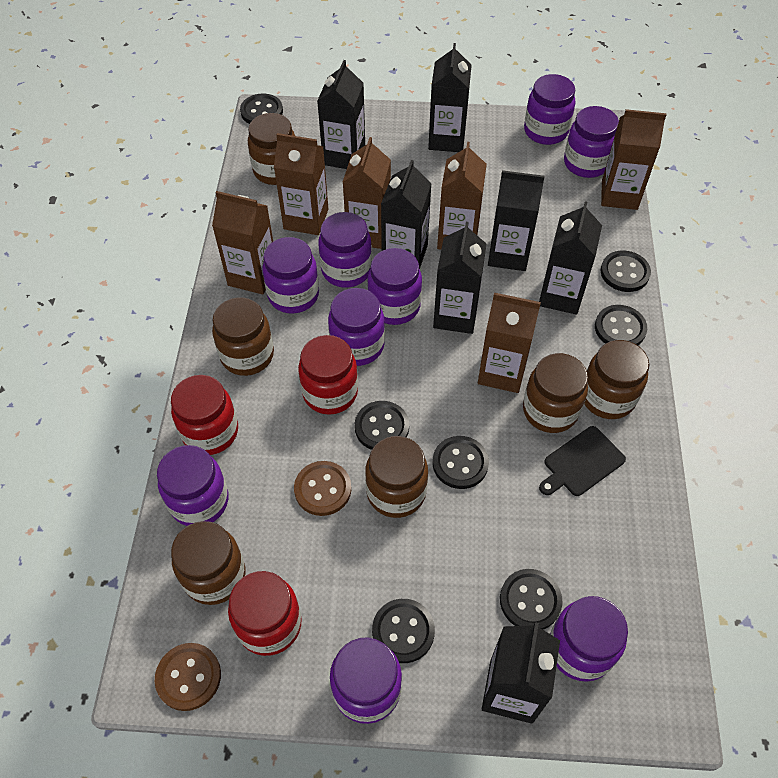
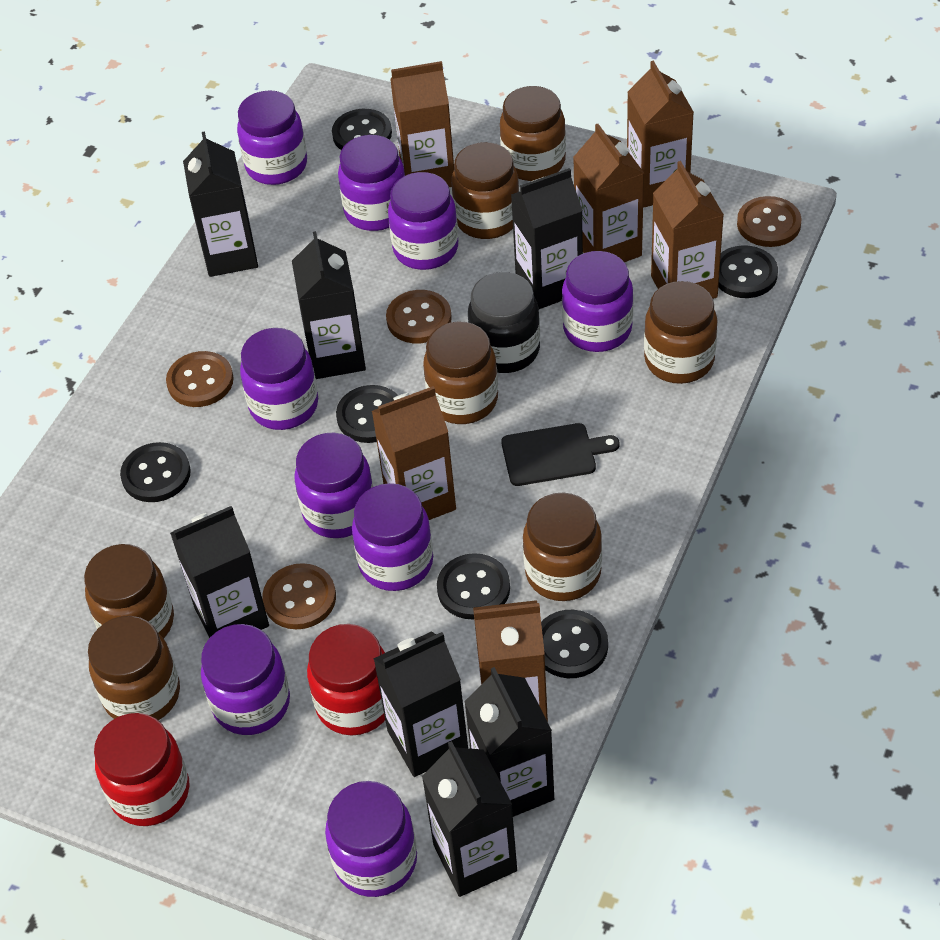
black button: 7 -> 6
black jar: 0 -> 1
brown button: 2 -> 4
brown jar: 6 -> 7
red jar: 3 -> 2

